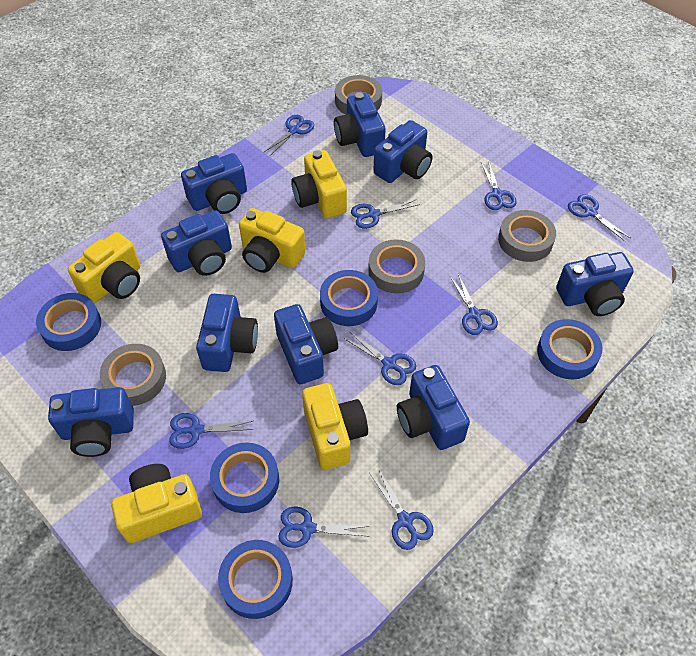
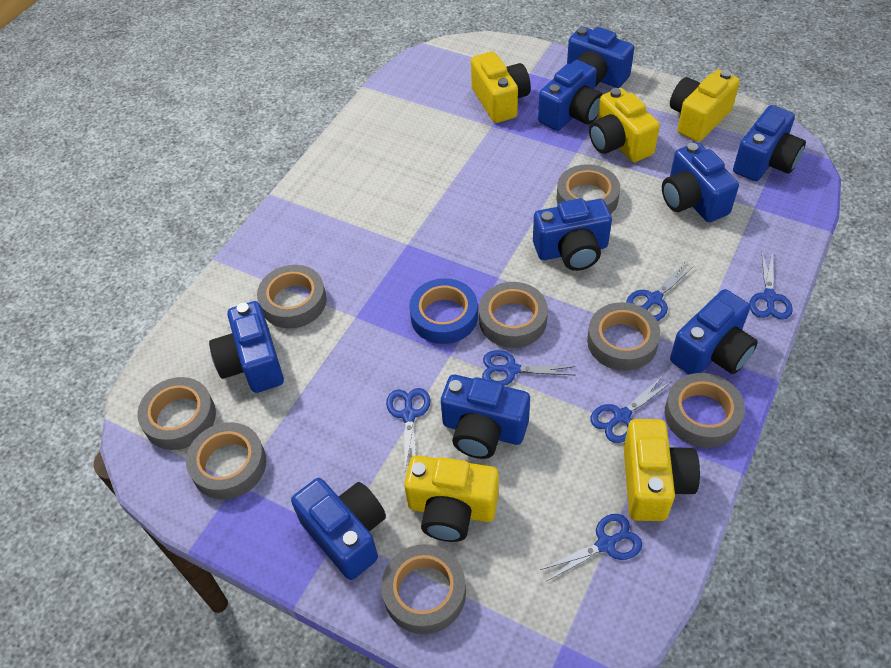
blue scissors: 9 -> 6
blue tape: 5 -> 1
grey tape: 4 -> 8

